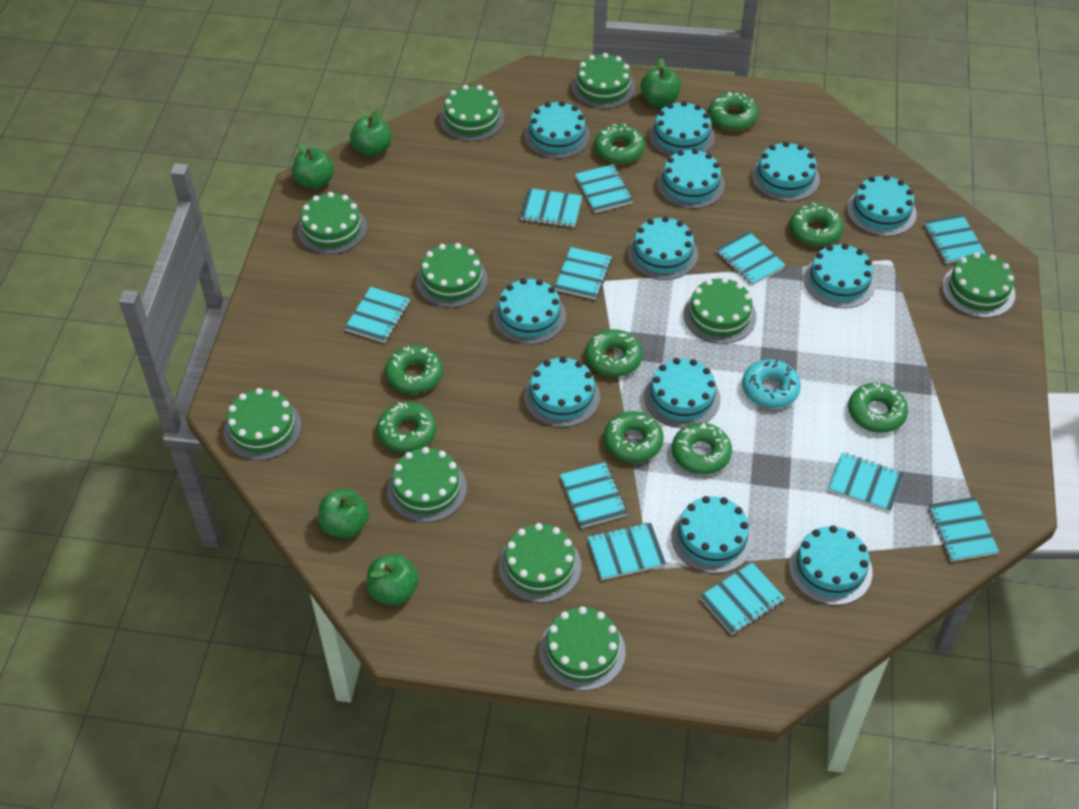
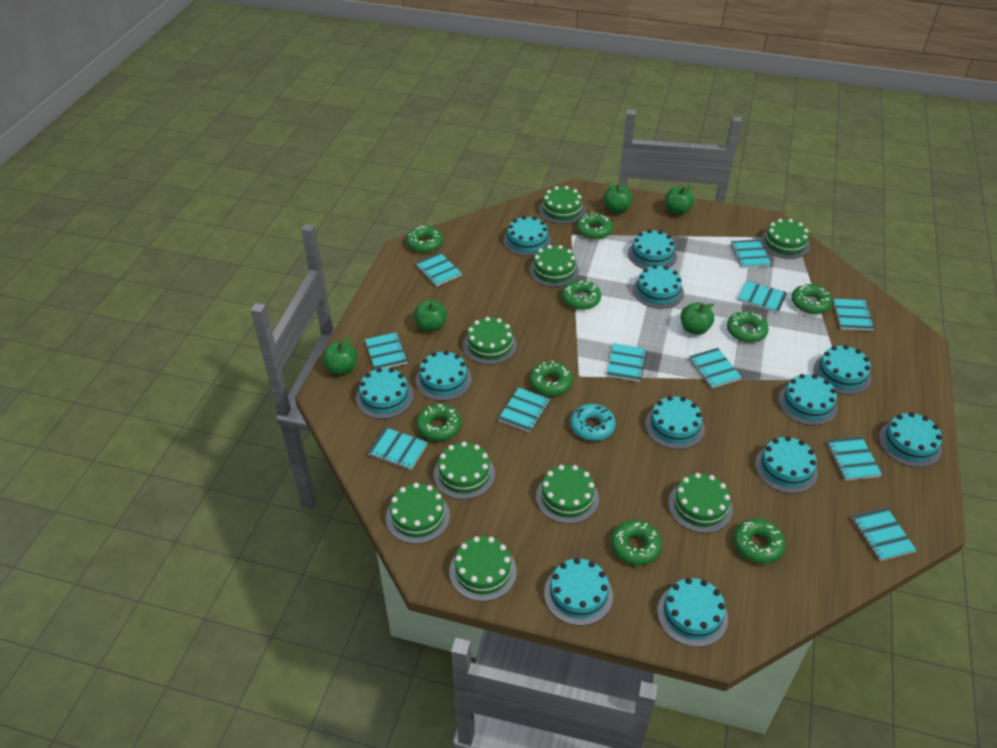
green cake: 10 -> 9

